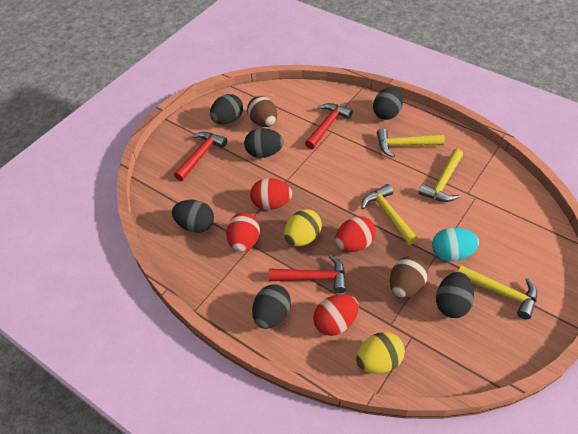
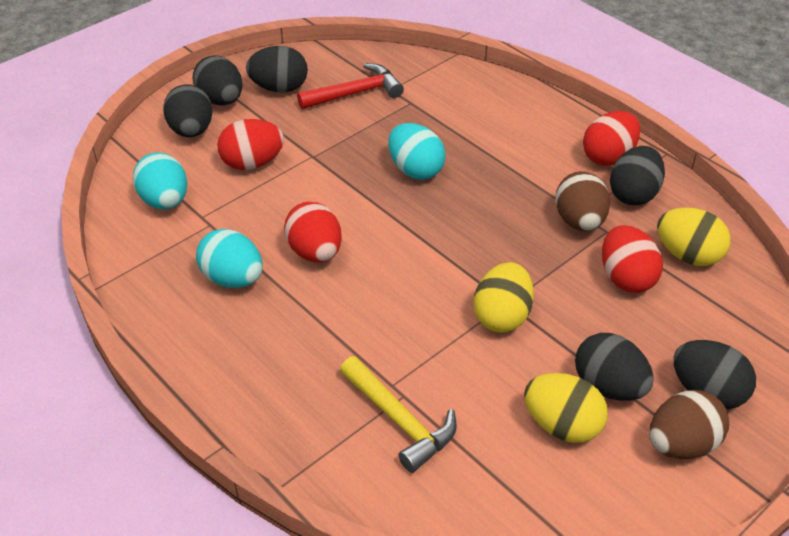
red hammer: 3 -> 1
turquoise egg: 1 -> 3
yellow egg: 2 -> 3
yellow hammer: 4 -> 1

